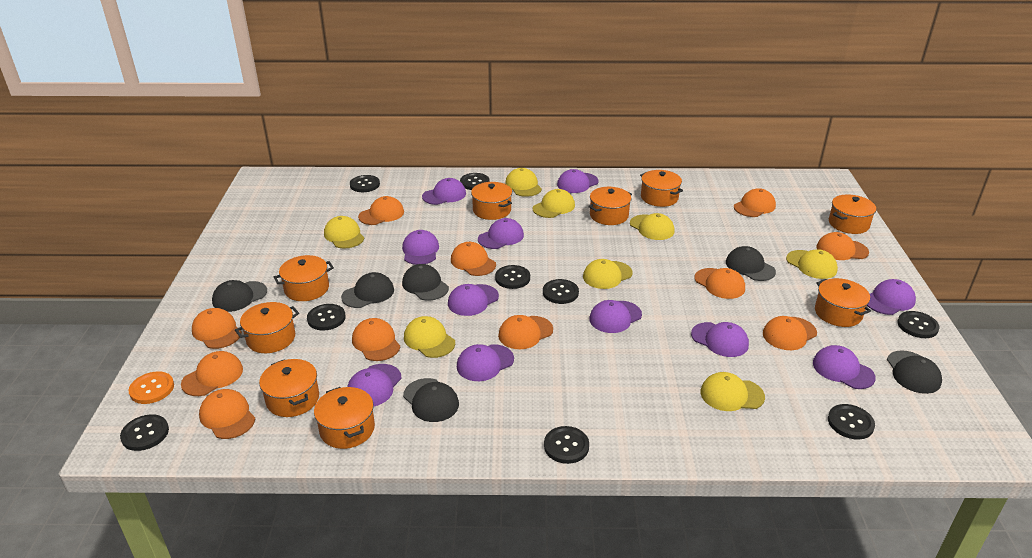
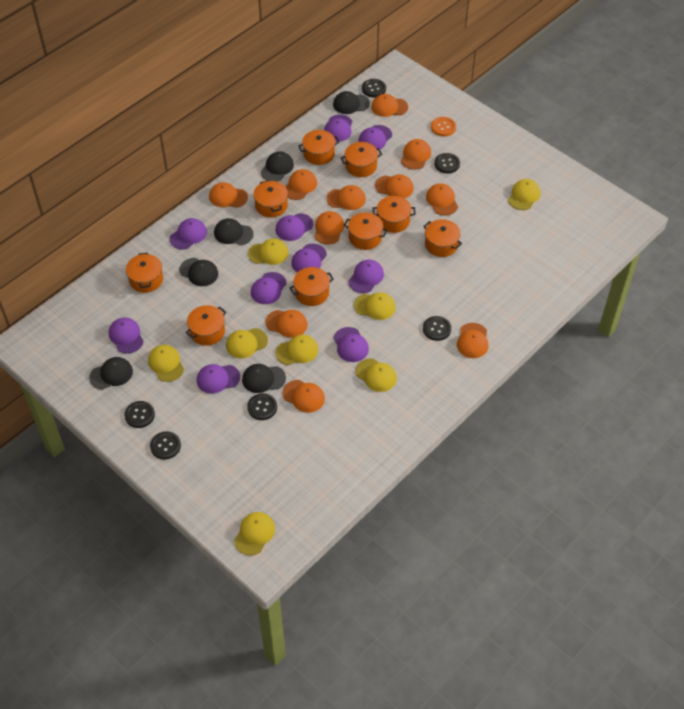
black button: 9 -> 6
purple cap: 11 -> 10

